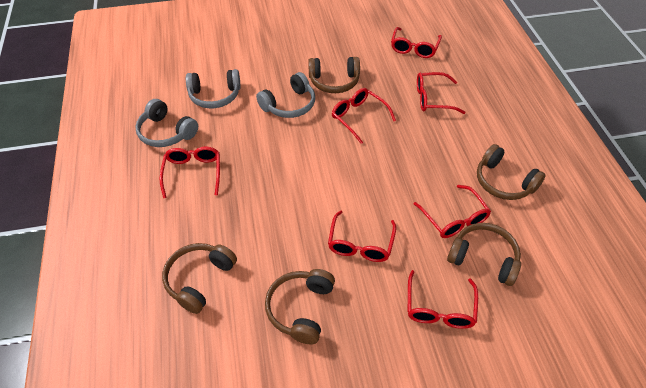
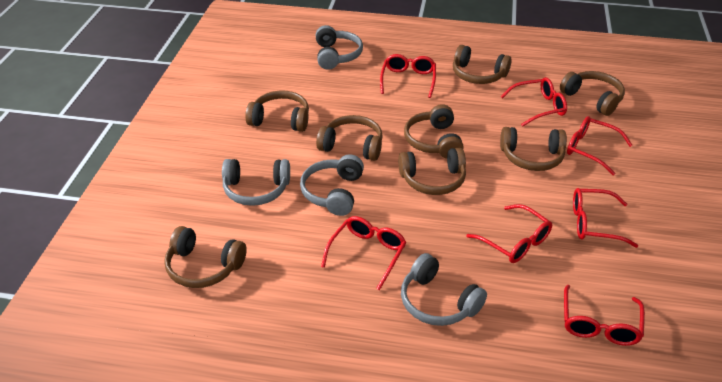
brown headphones: 5 -> 8
grey headphones: 3 -> 4

